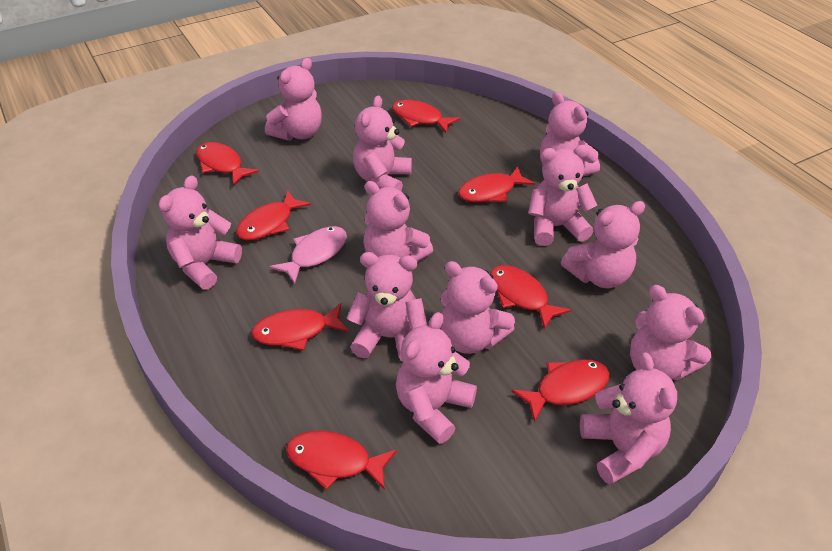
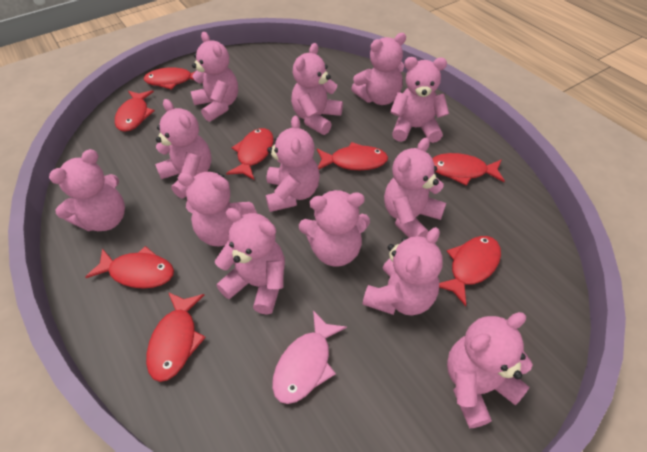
pink teddy bear: 12 -> 13

